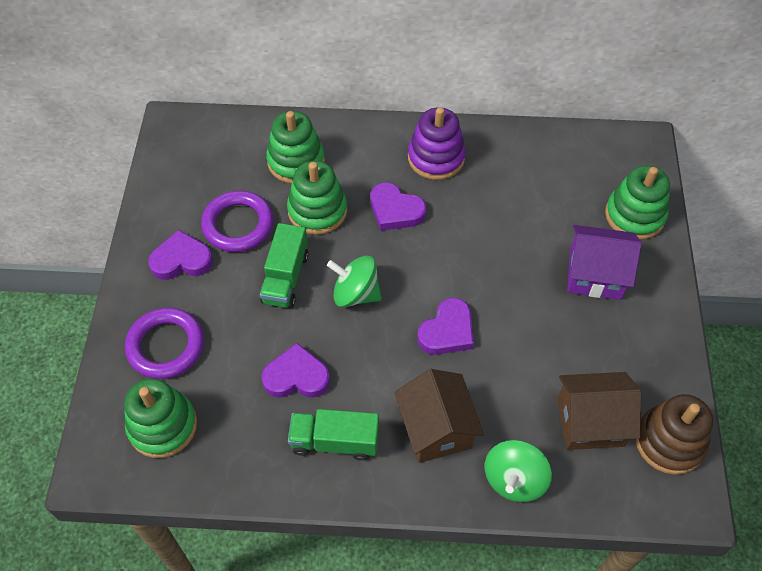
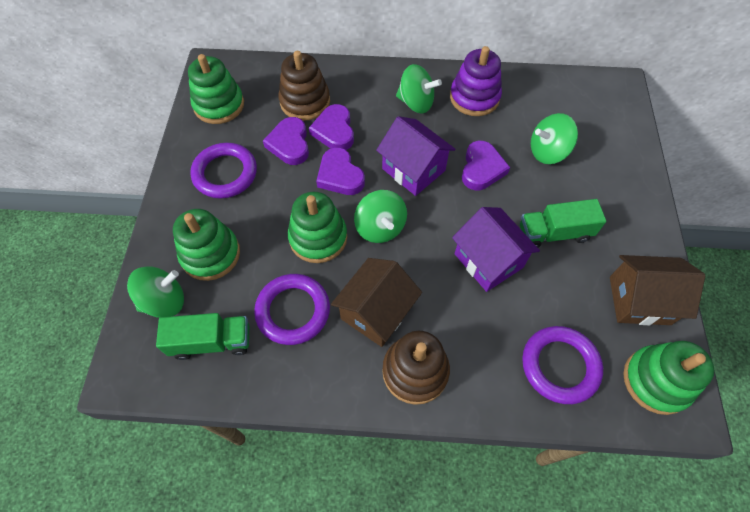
brown stacking toy: 1 -> 2
green spinning top: 2 -> 4
purple house: 1 -> 2
purple ring: 2 -> 3

